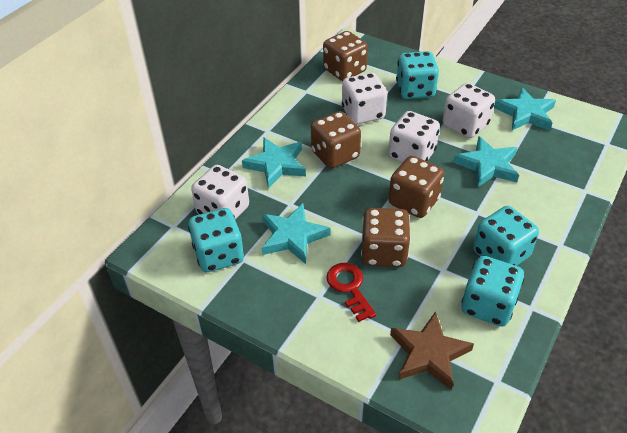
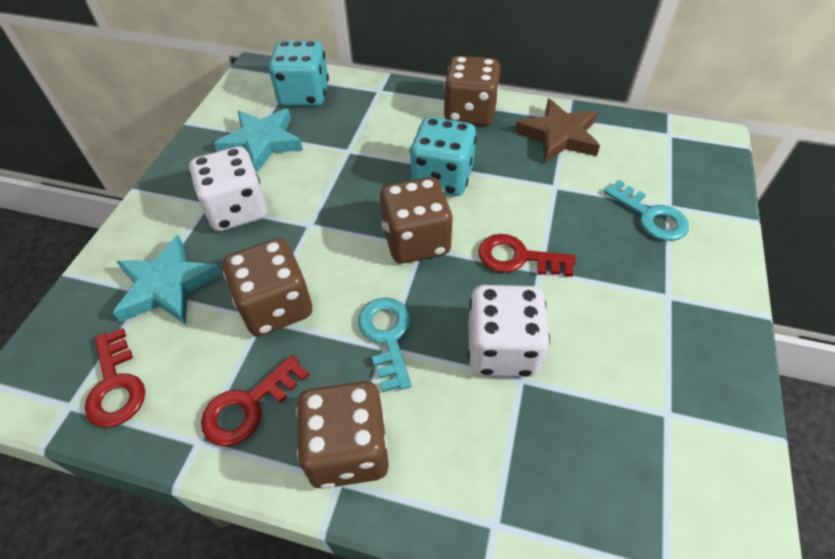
red key: 1 -> 3
turquoise dice: 4 -> 2
turquoise key: 0 -> 2
turquoise star: 4 -> 2
white dice: 4 -> 2

